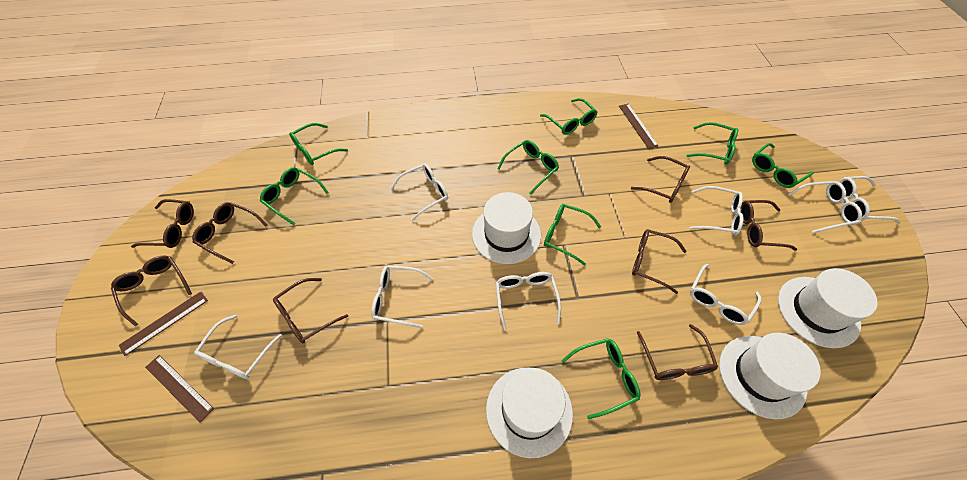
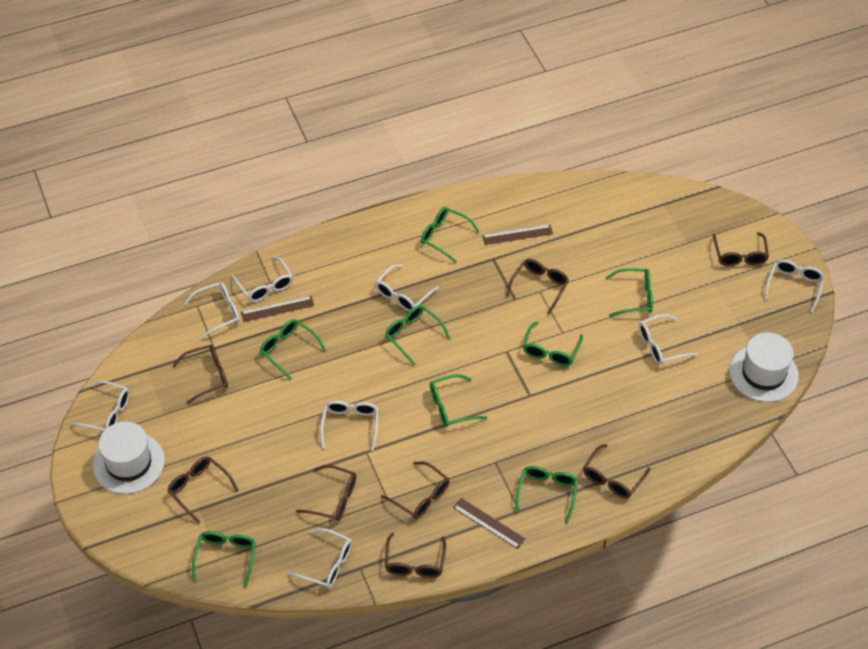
white hat: 4 -> 2

